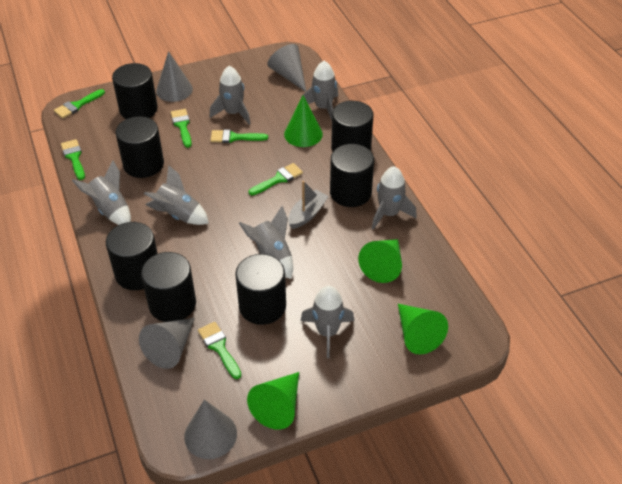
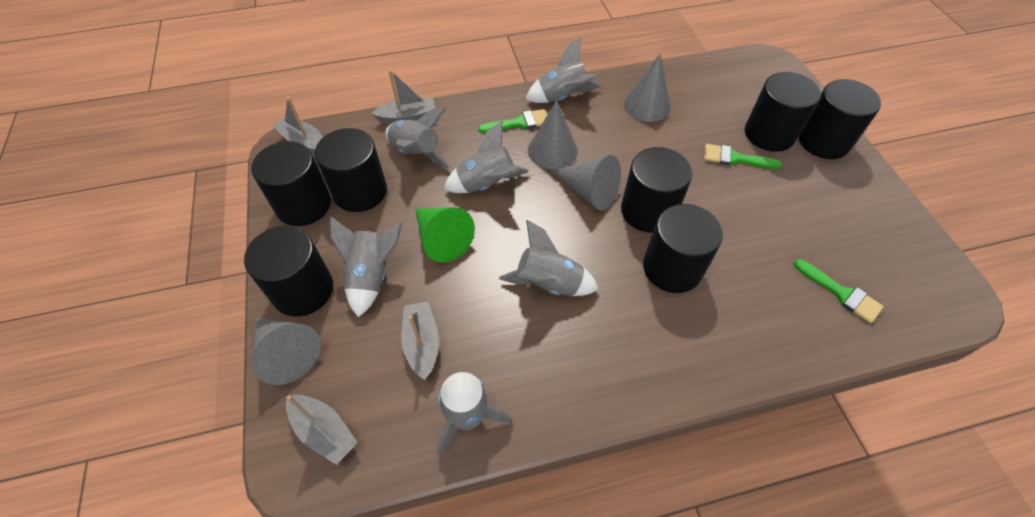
green brush: 6 -> 3
green cone: 4 -> 1
grey boat: 1 -> 4
grey rocket: 7 -> 6

